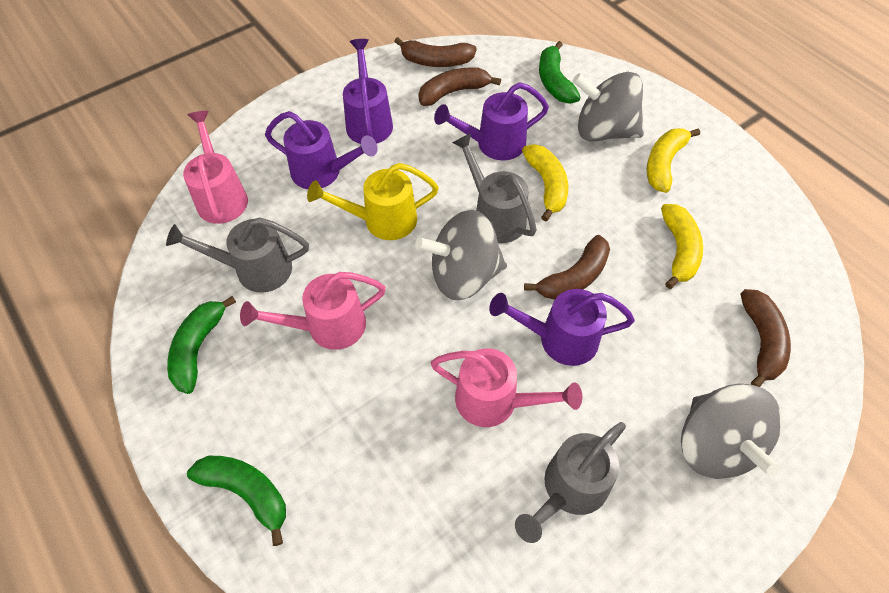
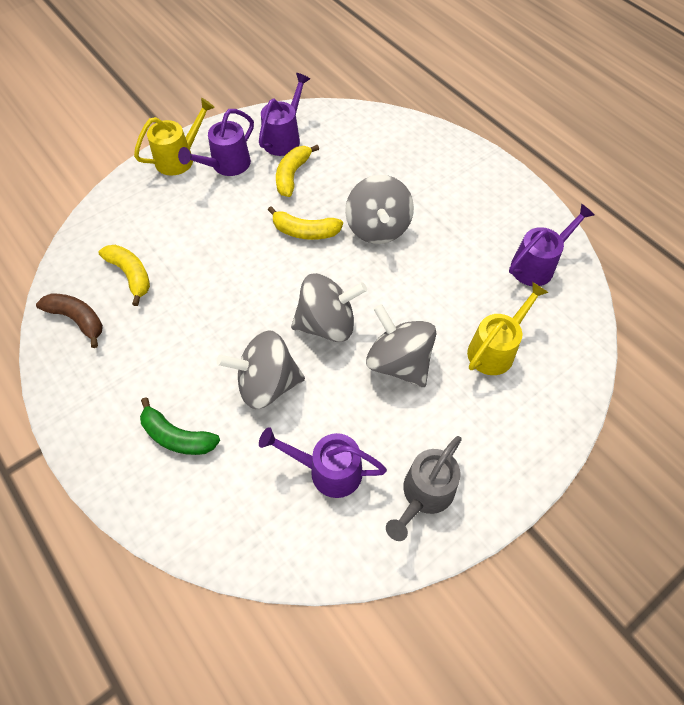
brown banana: 4 -> 1
green banana: 3 -> 1
grey spinning top: 3 -> 4
grey watering can: 3 -> 1
pink watering can: 3 -> 0
yellow watering can: 1 -> 2

